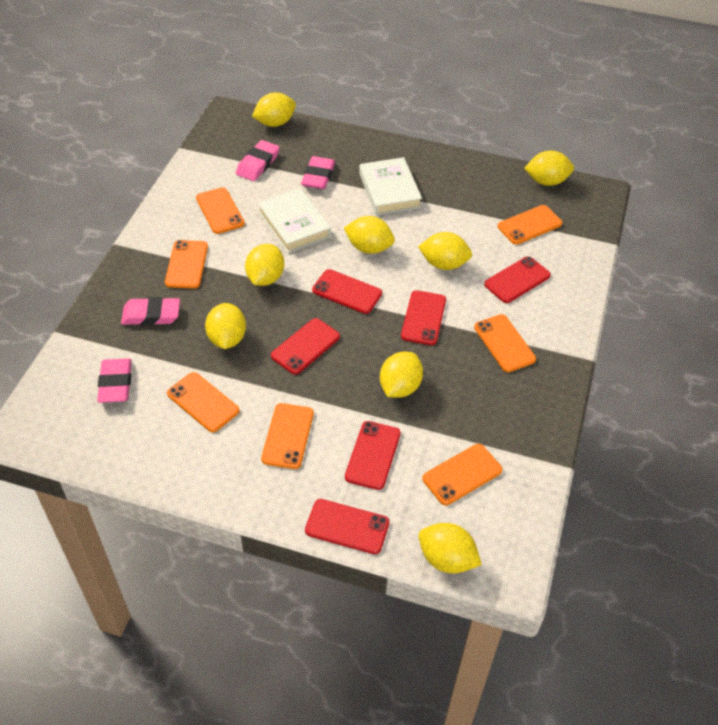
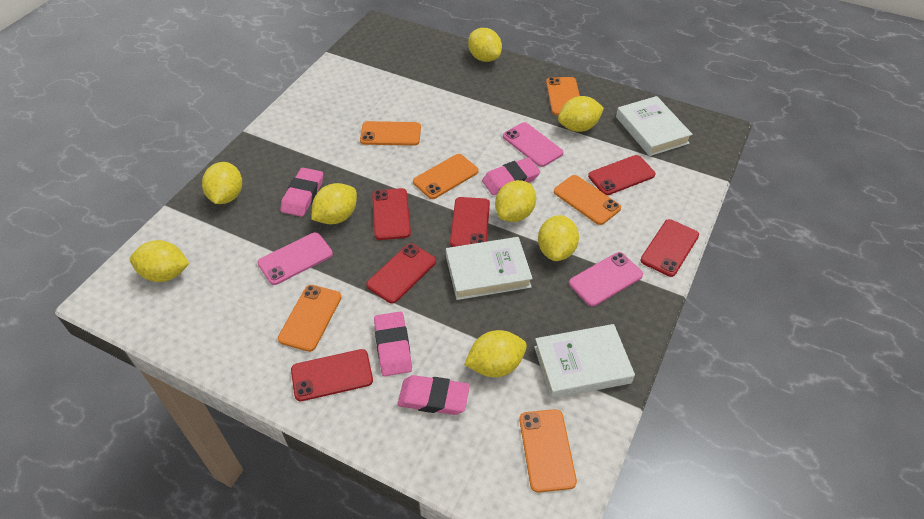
orange phone: 7 -> 6
pink phone: 0 -> 3
white book: 2 -> 3

